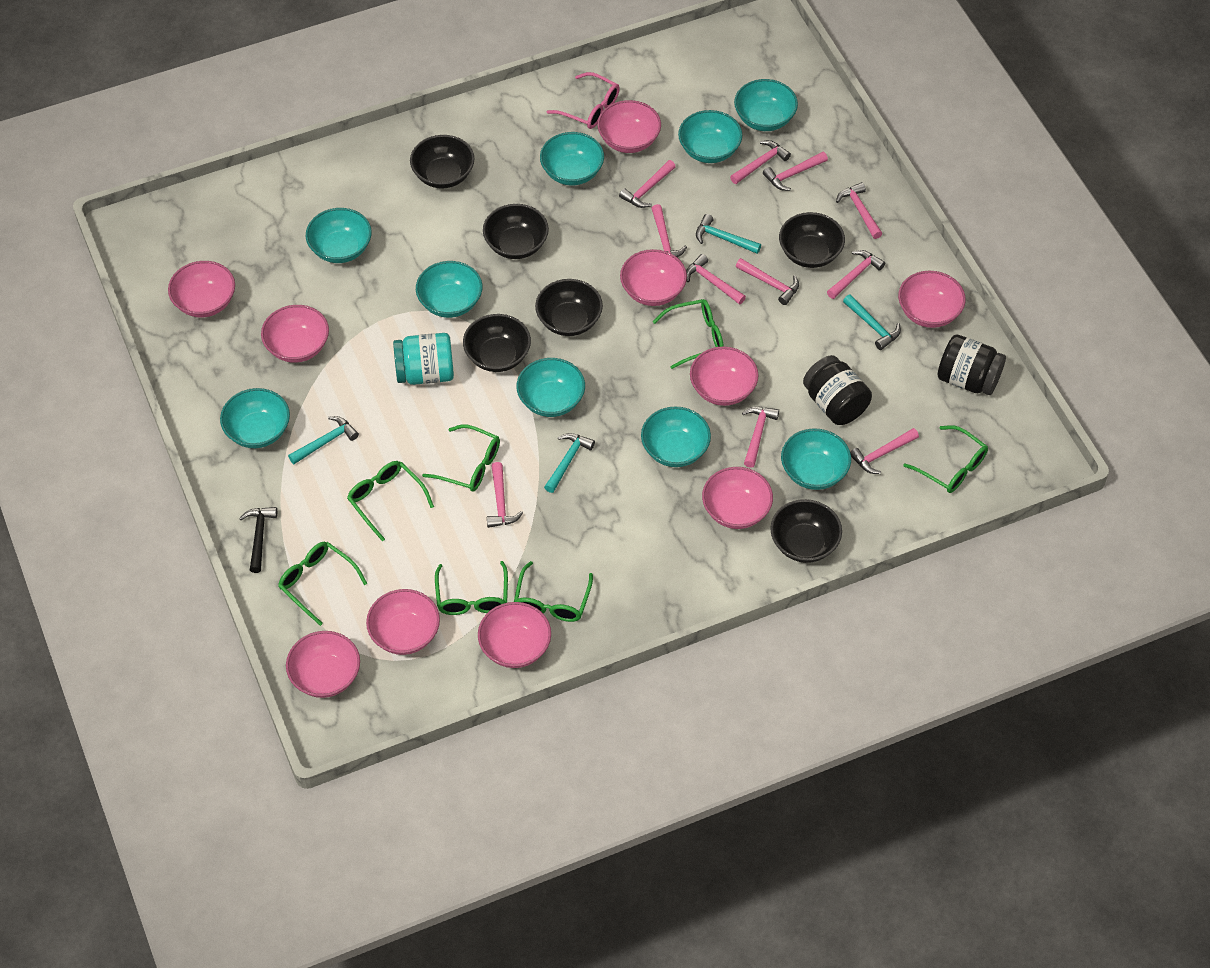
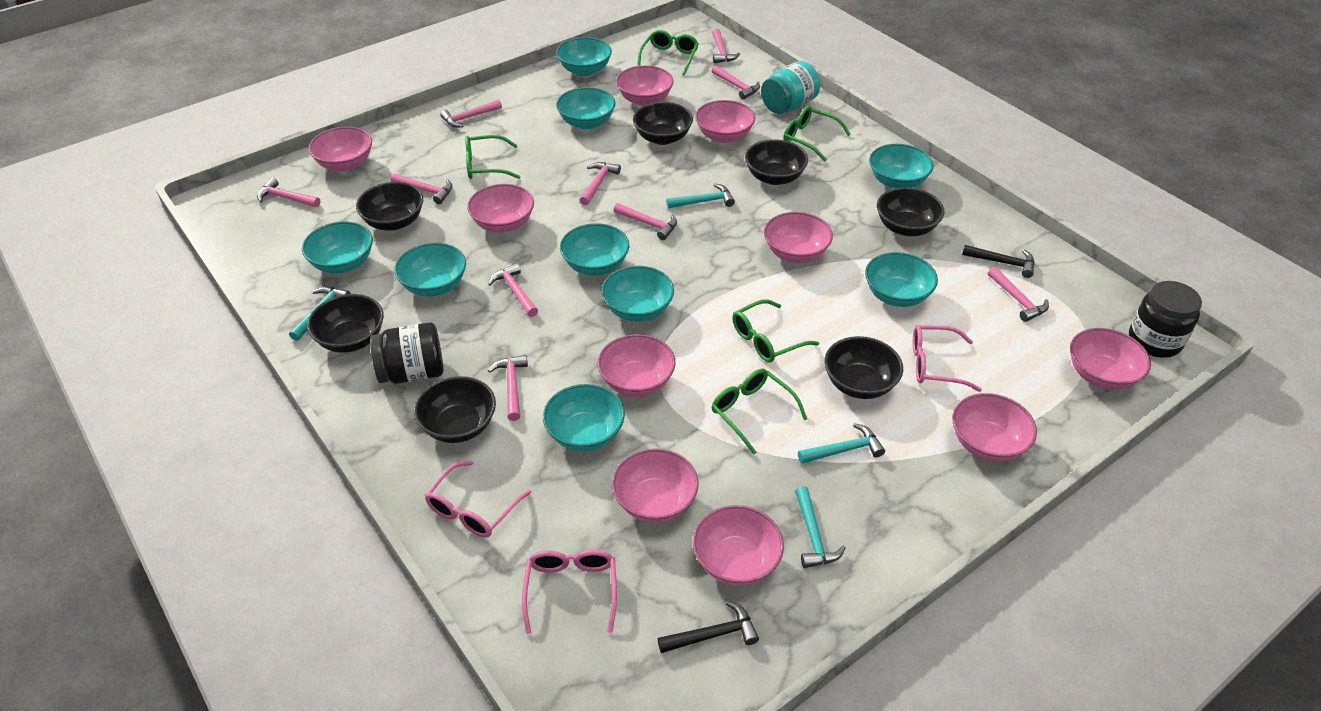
black bowl: 6 -> 7
black hammer: 1 -> 2
green glasses: 7 -> 5
pink glasses: 1 -> 3
pink hammer: 11 -> 10

